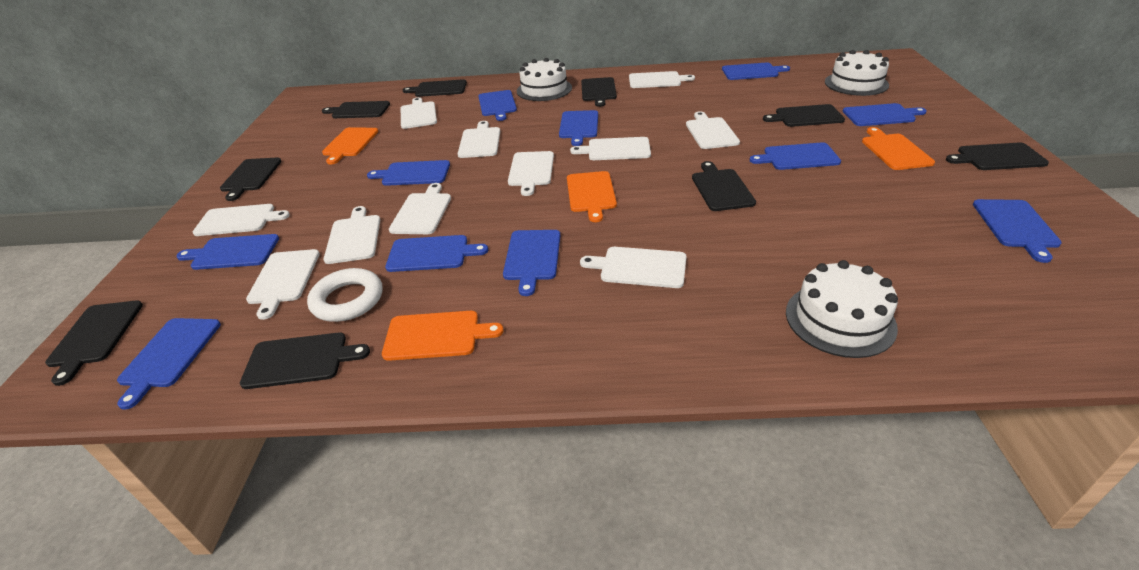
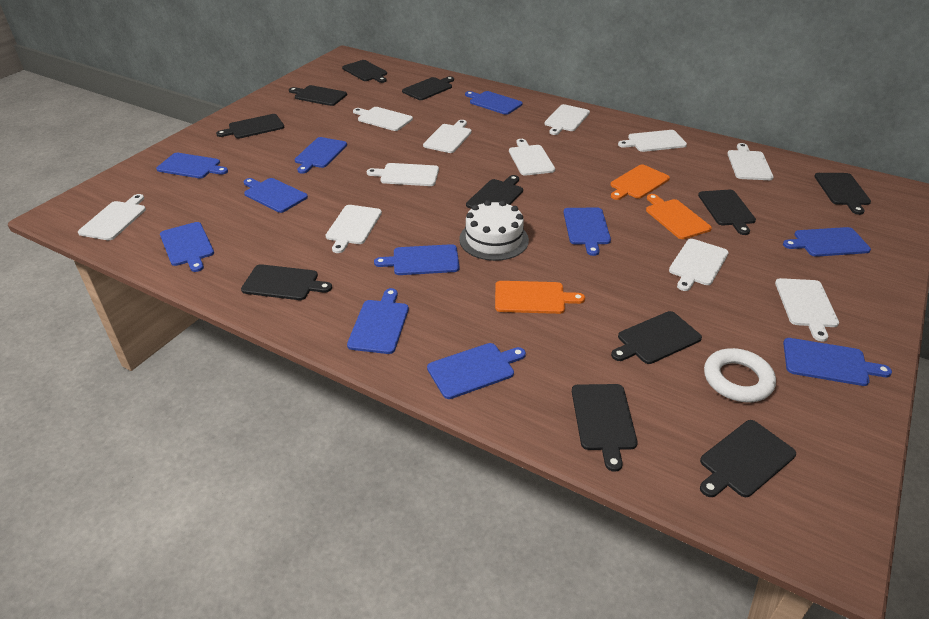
black cutting board: 9 -> 11
orange cutting board: 4 -> 3
white cake: 3 -> 1

